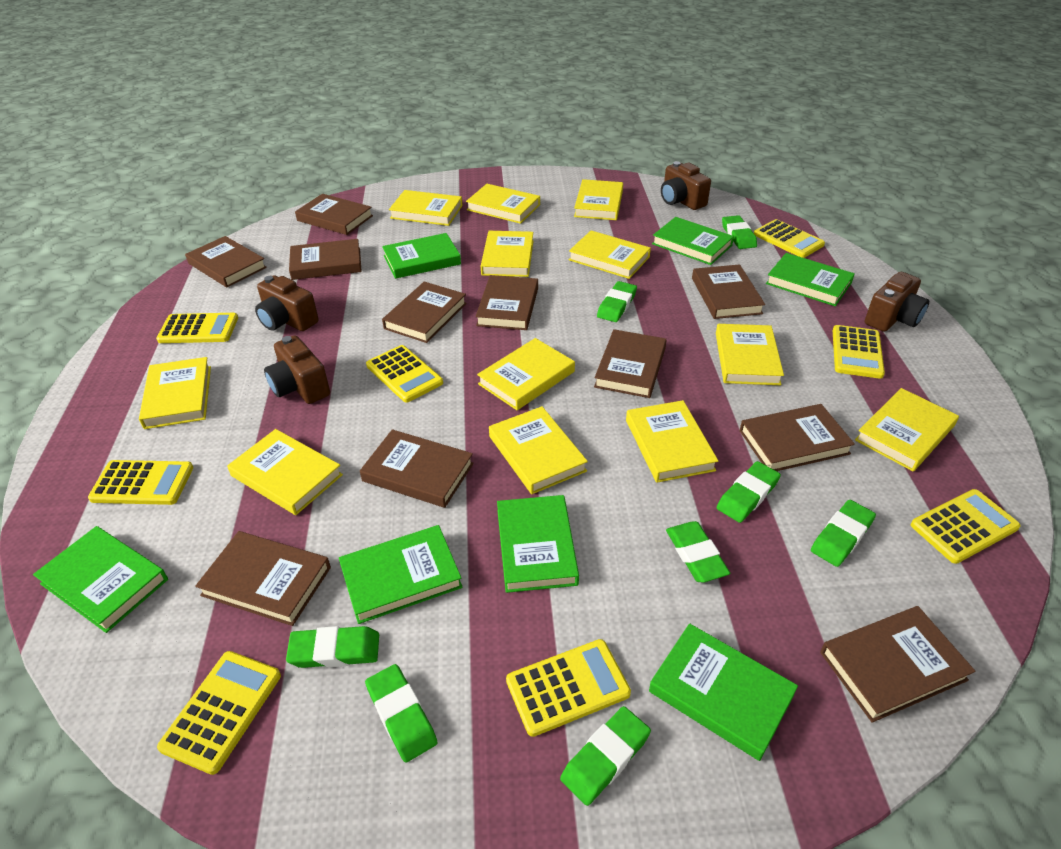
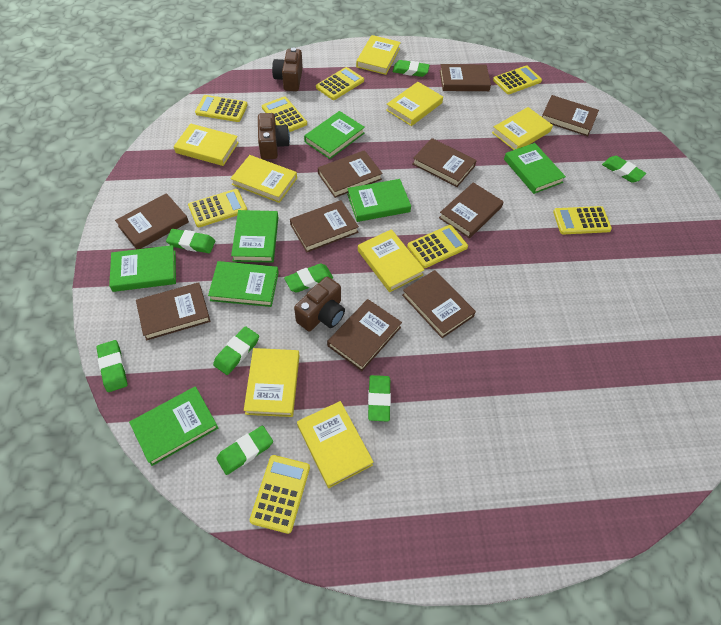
brown book: 11 -> 10
brown camera: 4 -> 3
yellow book: 12 -> 8

